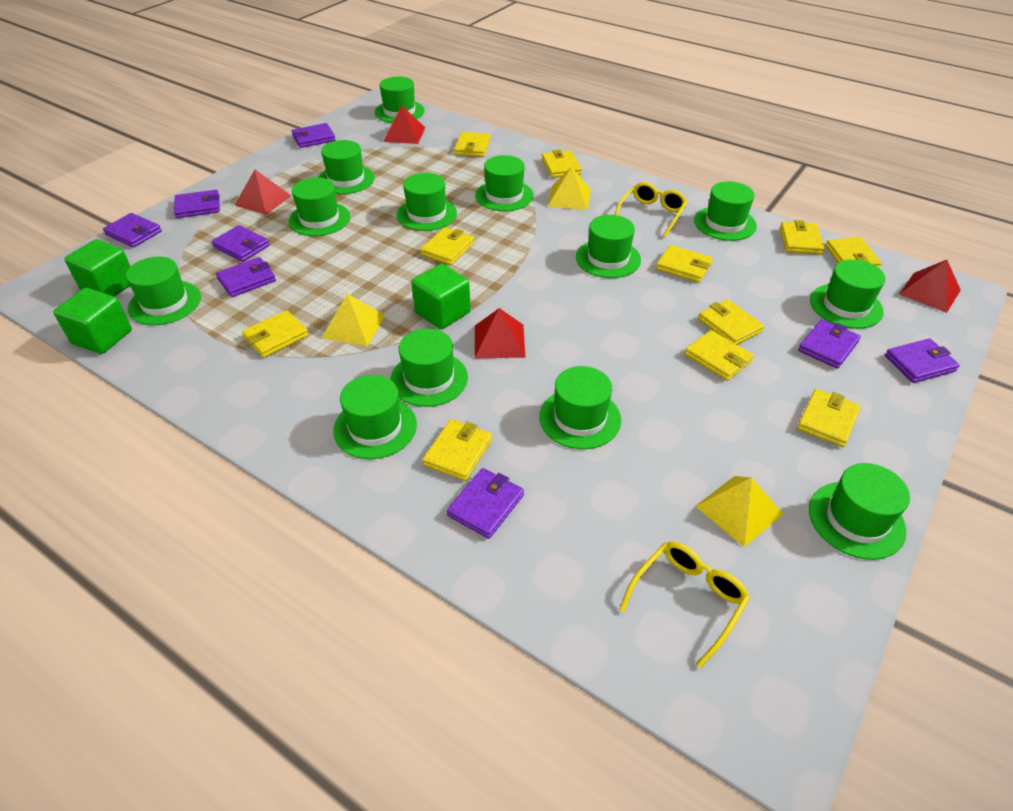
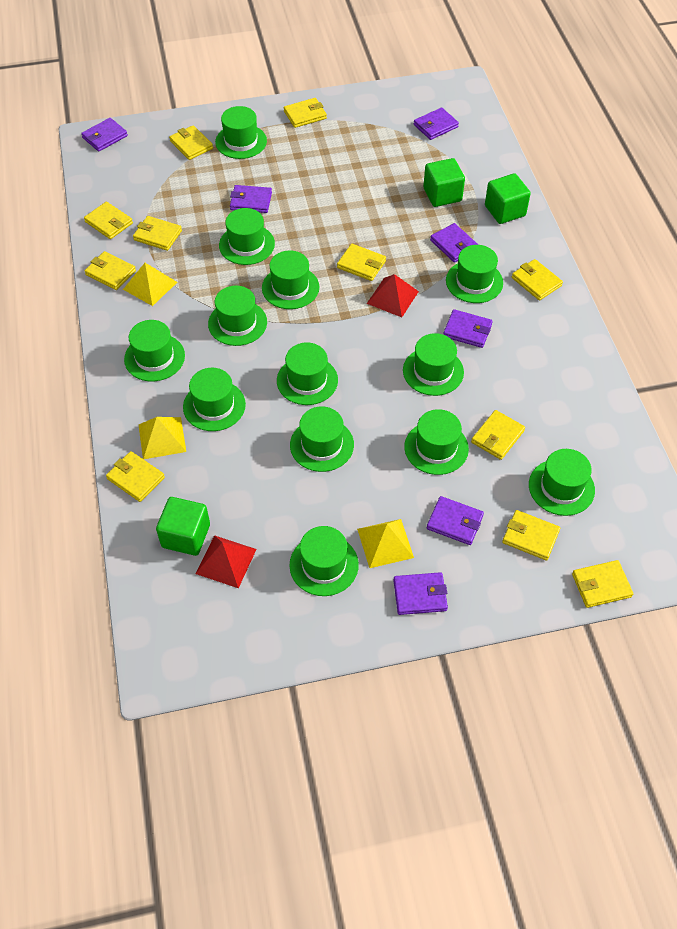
purple wallet: 8 -> 7
red pyramid: 4 -> 2
yellow glasses: 2 -> 0

